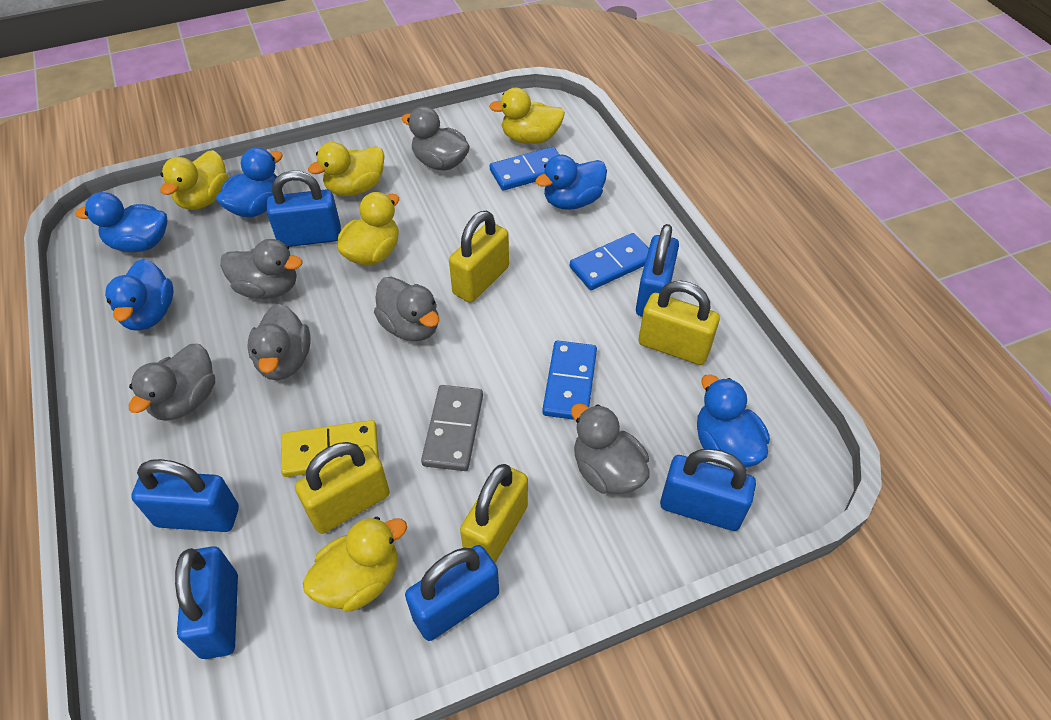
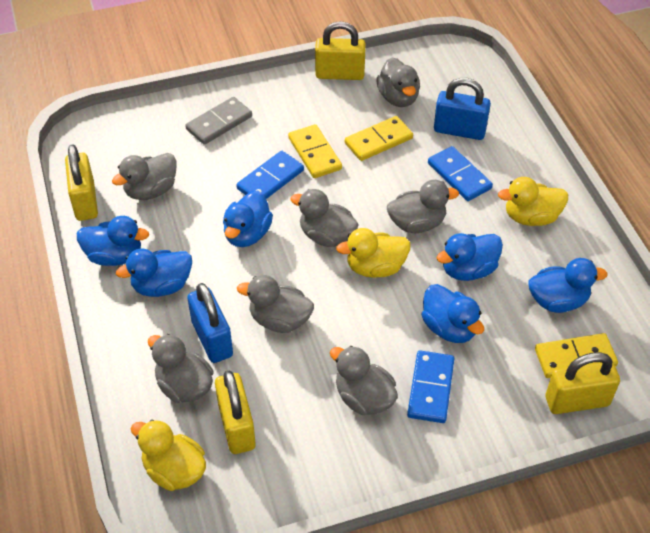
blue duck: 5 -> 6
blue padlock: 6 -> 2
grey duck: 6 -> 7
yellow domino: 1 -> 3
yellow duck: 5 -> 3

